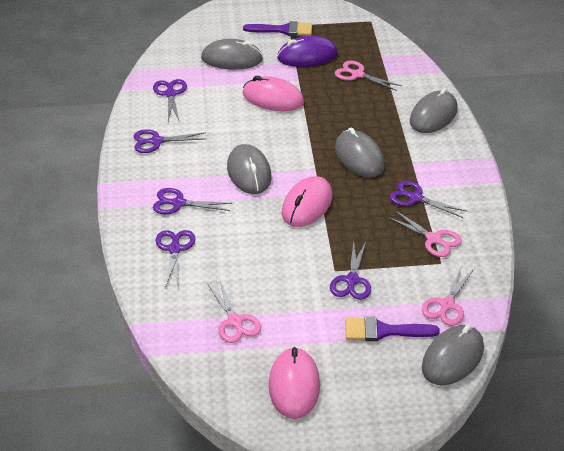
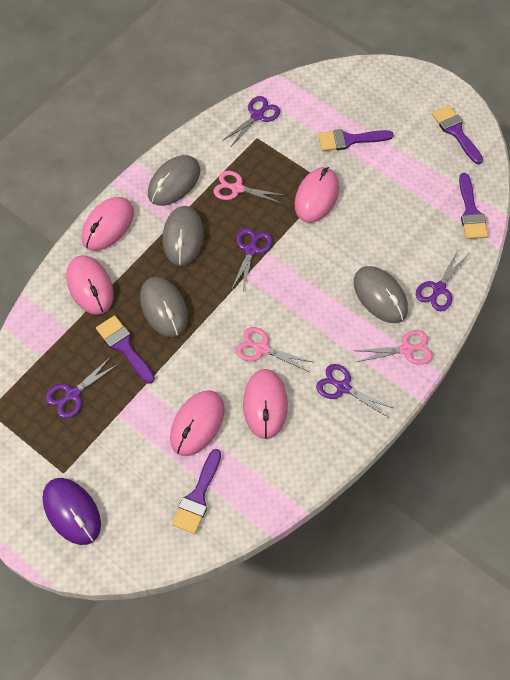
grey mouse: 5 -> 4
pink mouse: 3 -> 5
pink scissors: 4 -> 3
purple brush: 2 -> 5
purple scissors: 6 -> 5

